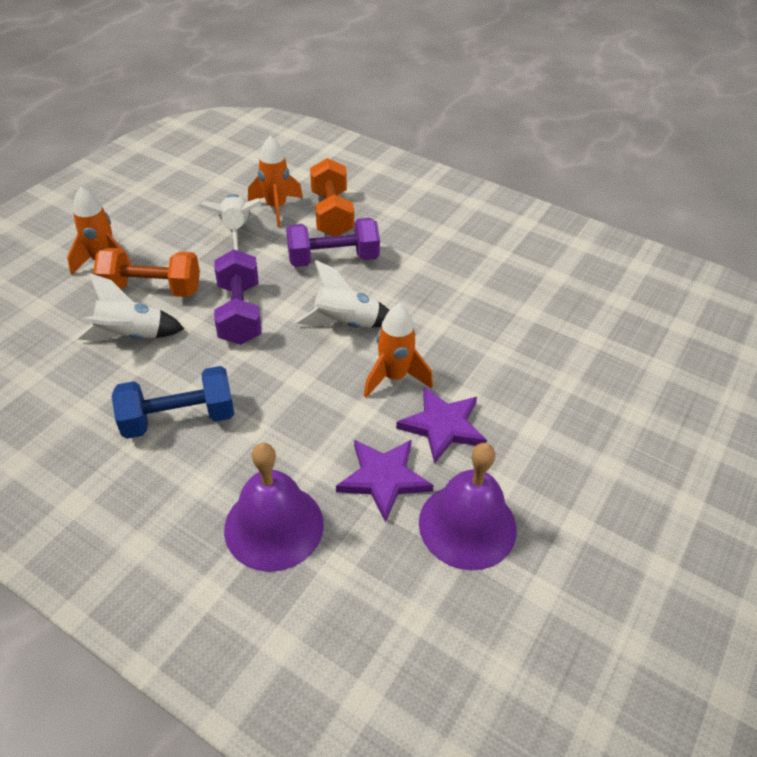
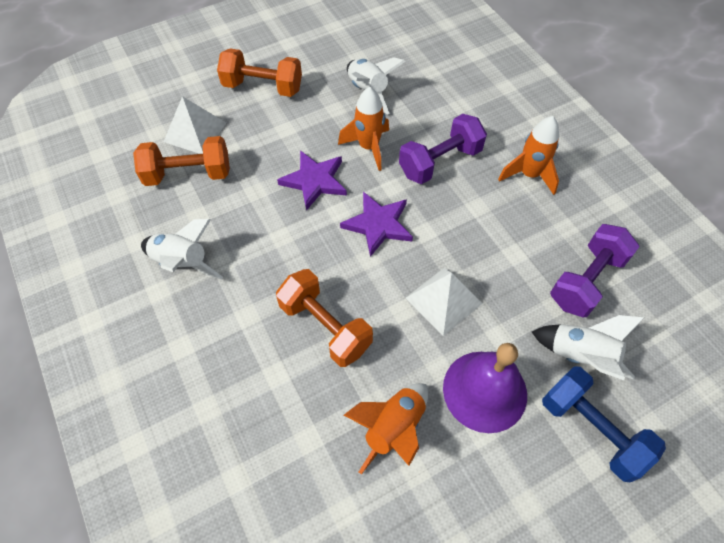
orange dumbbell: 2 -> 3
purple bell: 2 -> 1
white pyramid: 0 -> 2

